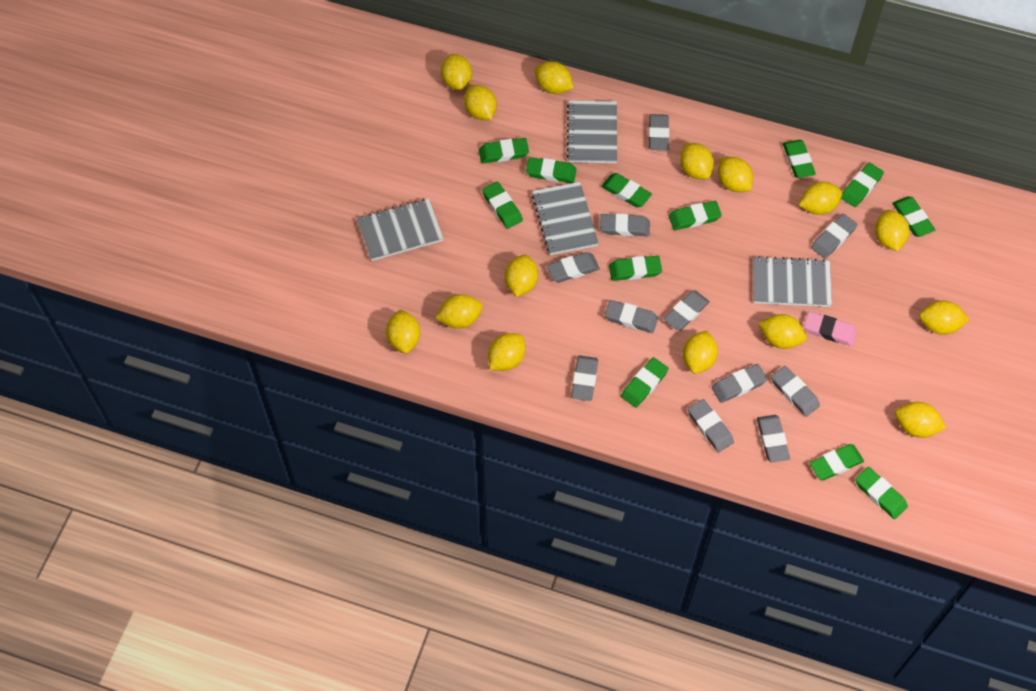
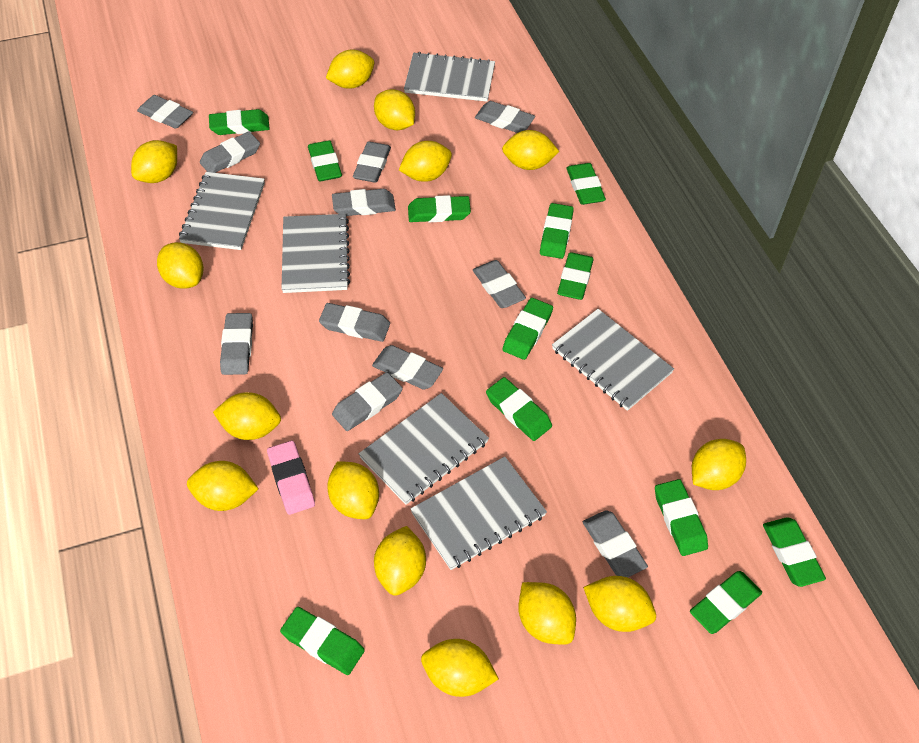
grey notebook: 4 -> 6
yellow lemon: 15 -> 14

